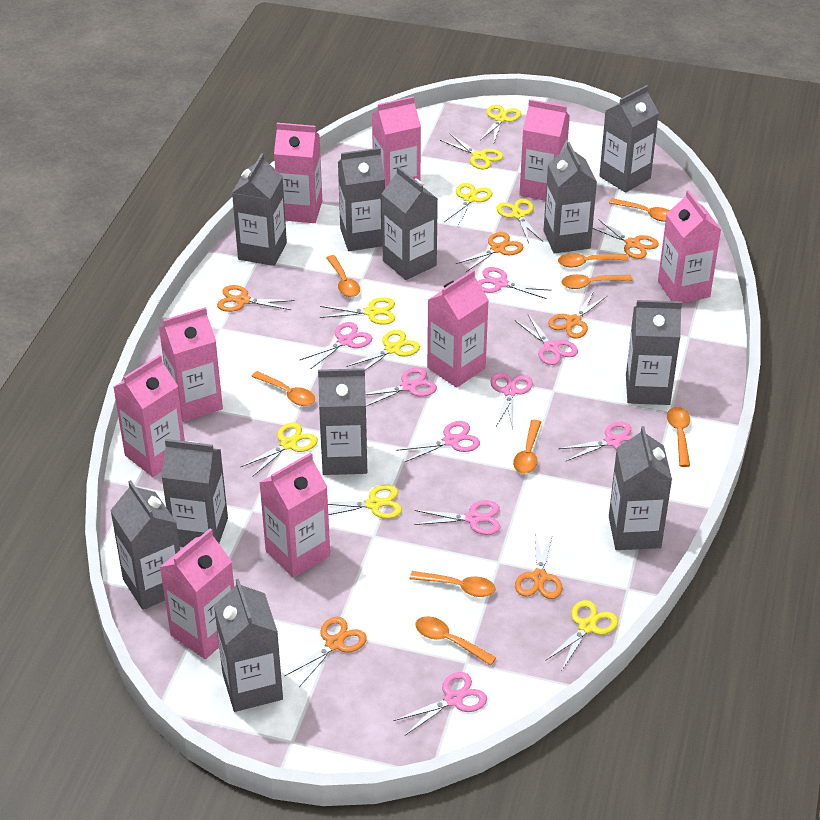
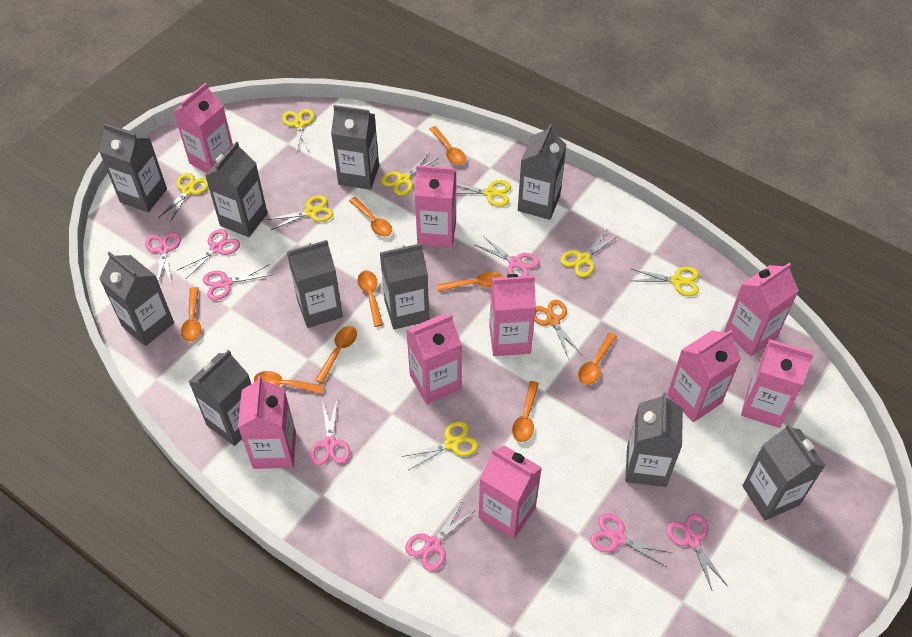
grey carton: 11 -> 10
orange scissors: 6 -> 1
pink scissors: 9 -> 8
yellow scissors: 9 -> 8

